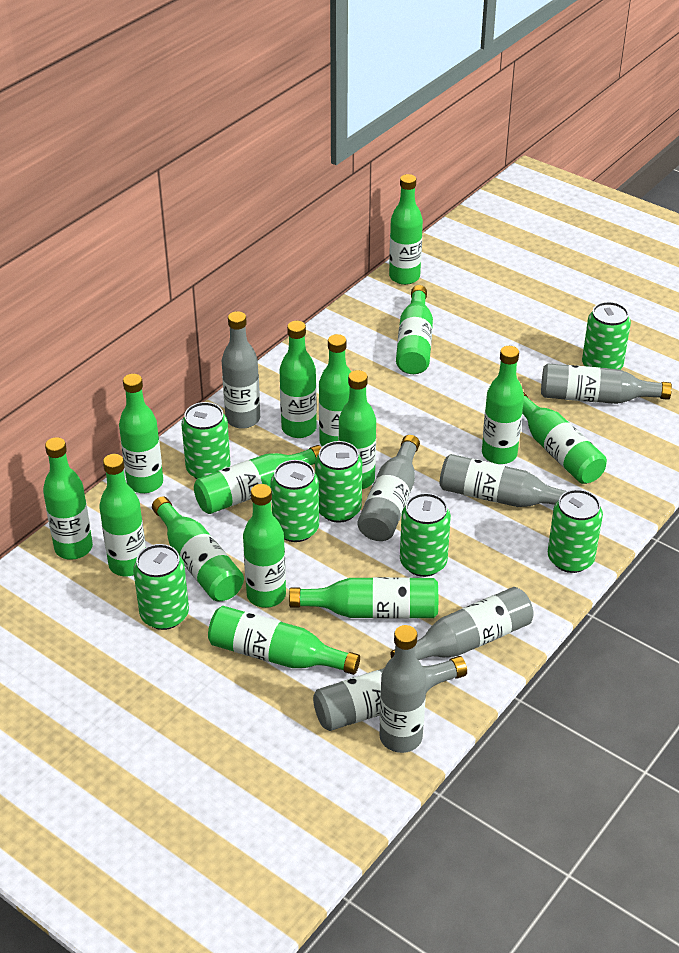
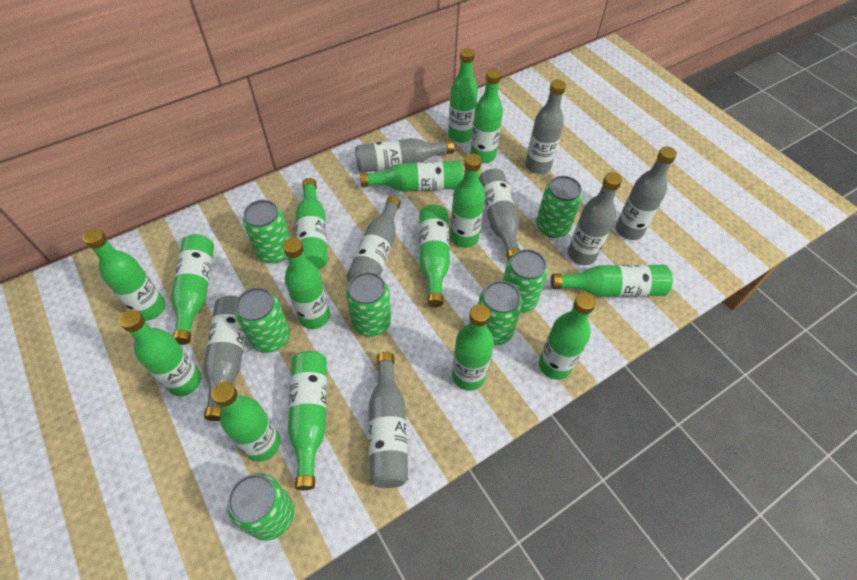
grey bottle: 7 -> 8

